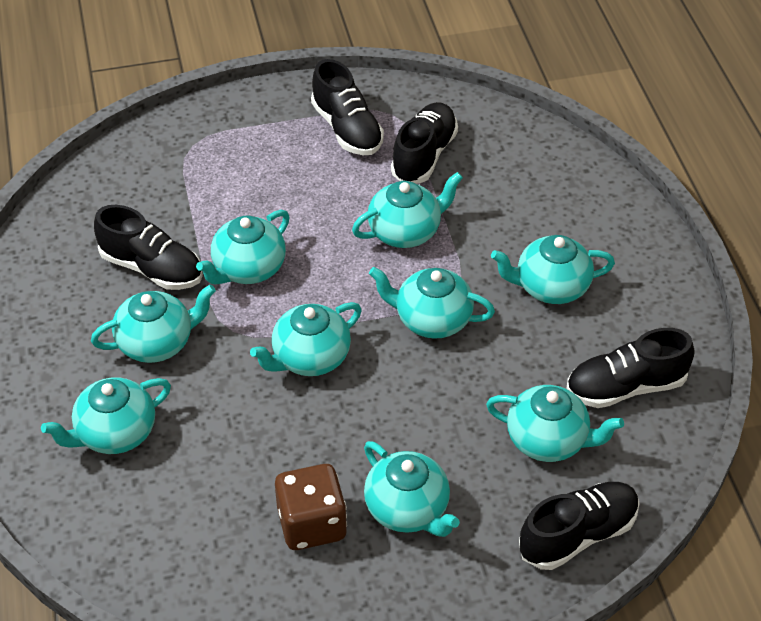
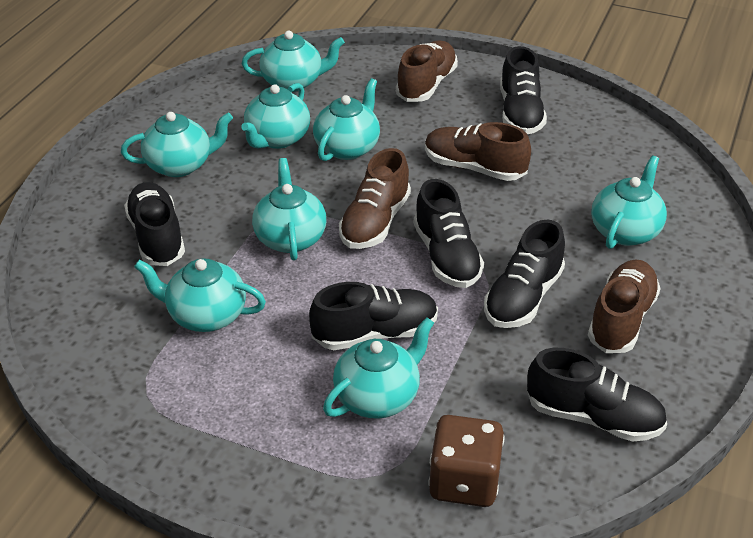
black shoe: 5 -> 6
brown shoe: 0 -> 4
turquoise teapot: 9 -> 8

